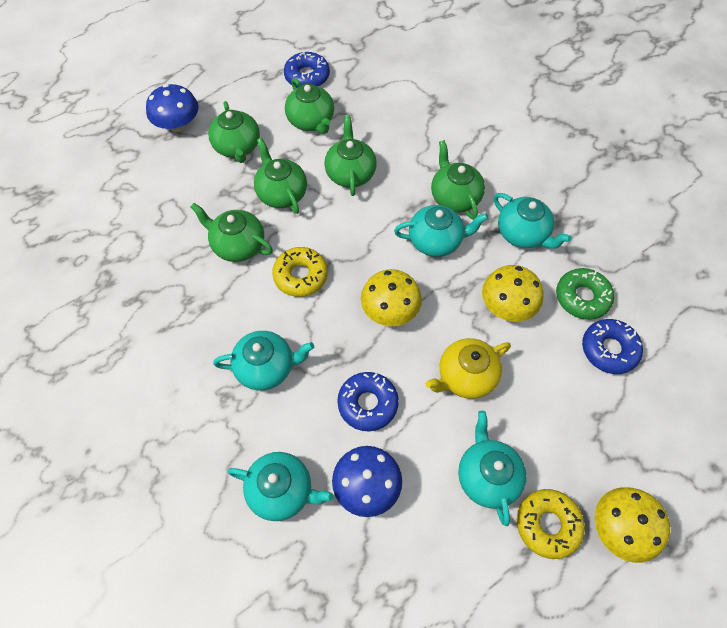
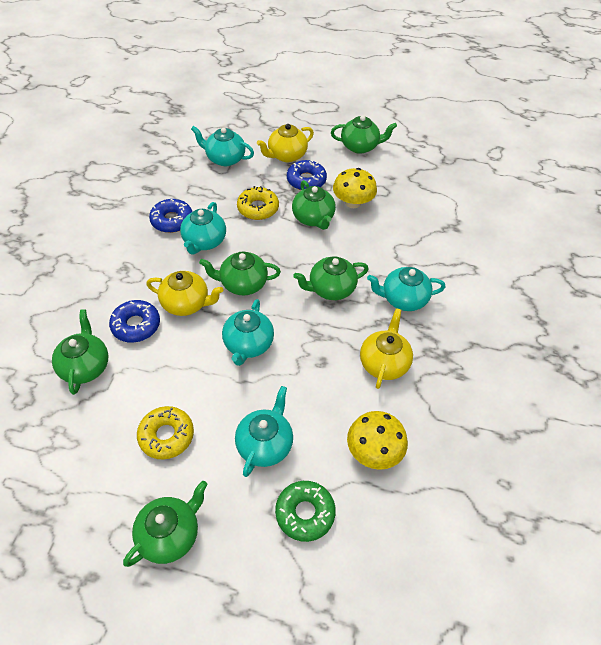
blue mushroom: 2 -> 0
yellow mushroom: 3 -> 2
yellow teapot: 1 -> 3

